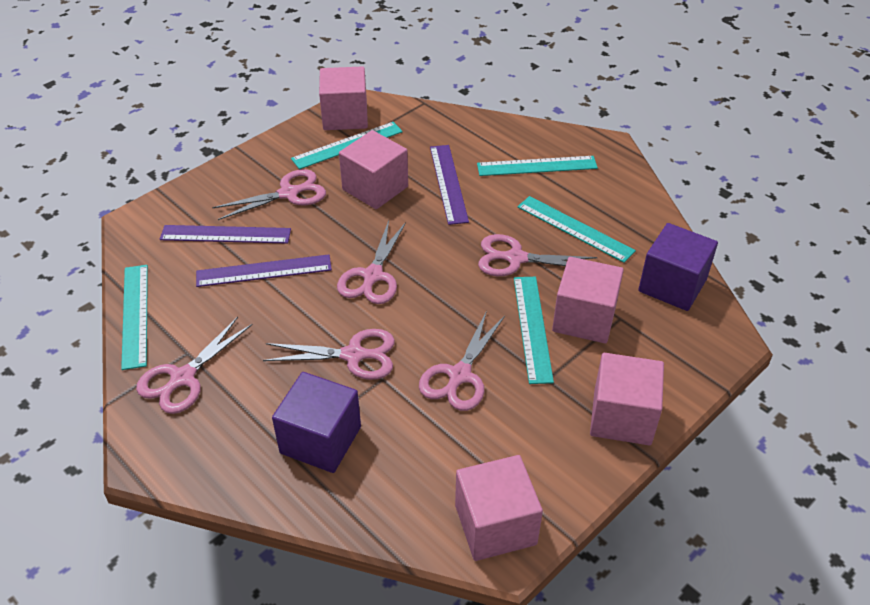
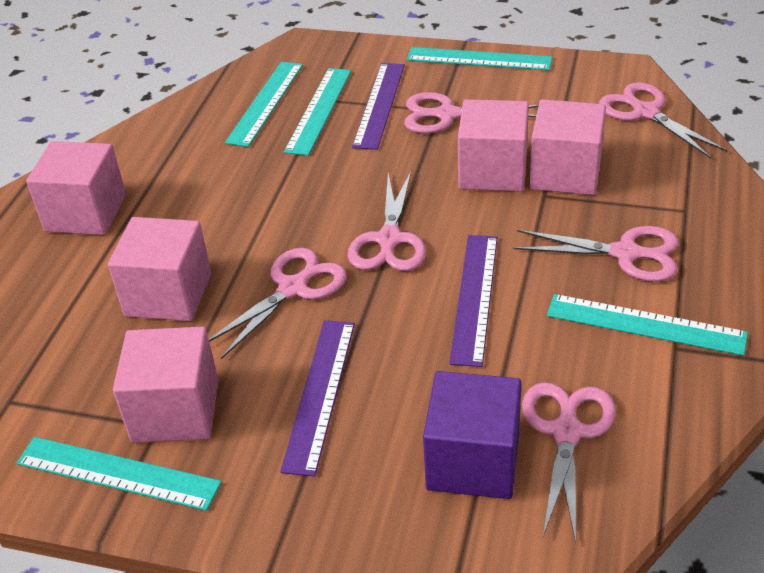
purple cube: 2 -> 1

